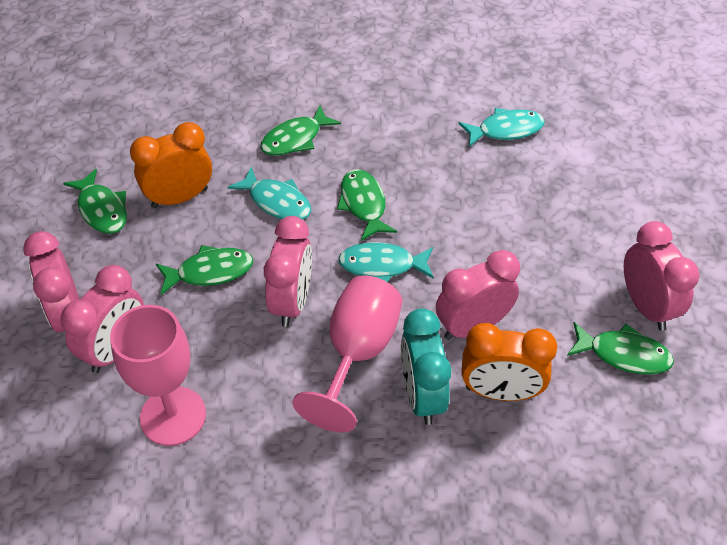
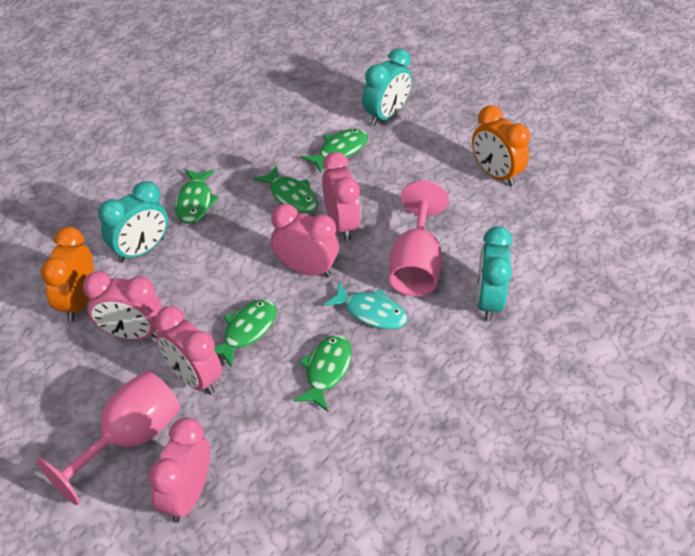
turquoise clock: 1 -> 3
turquoise fish: 3 -> 1

